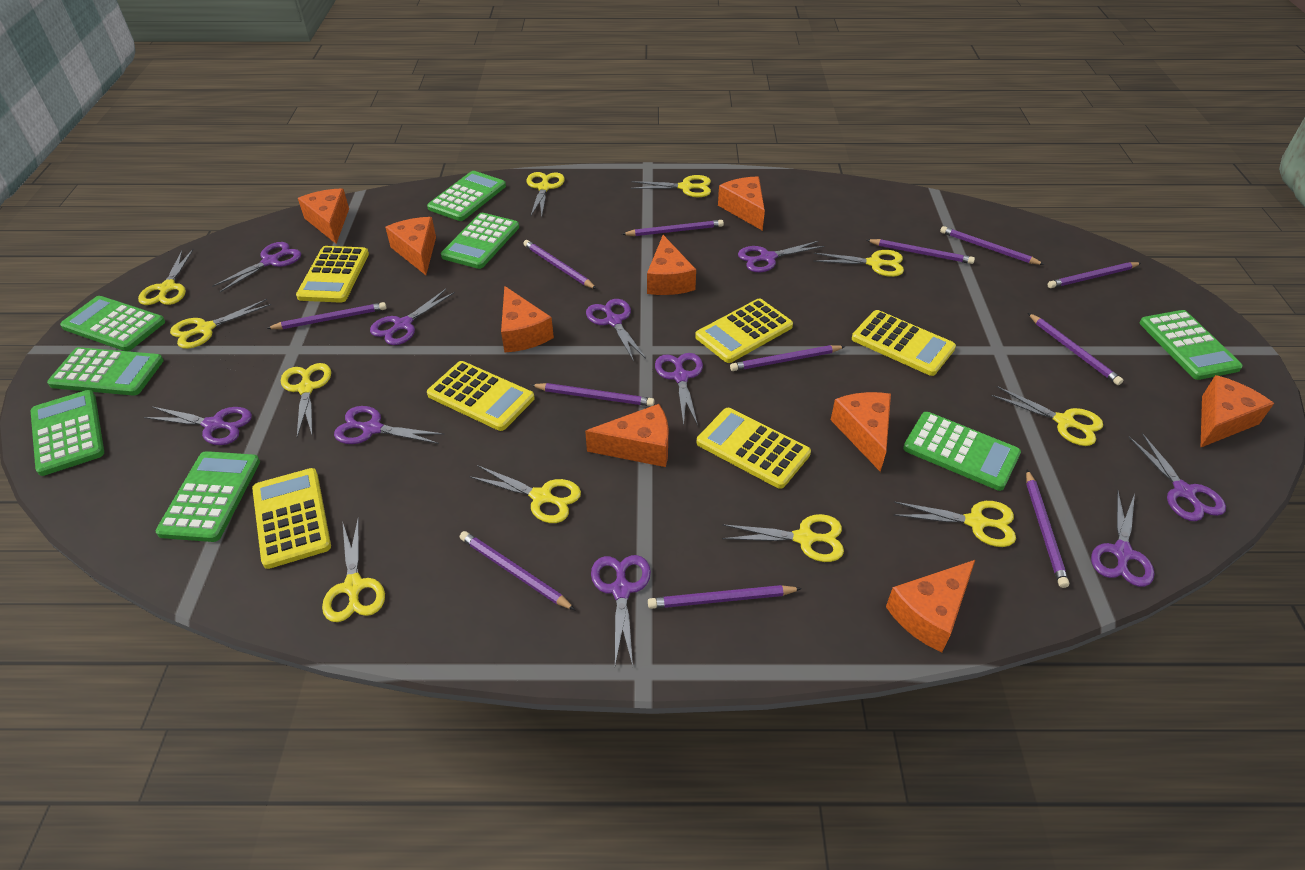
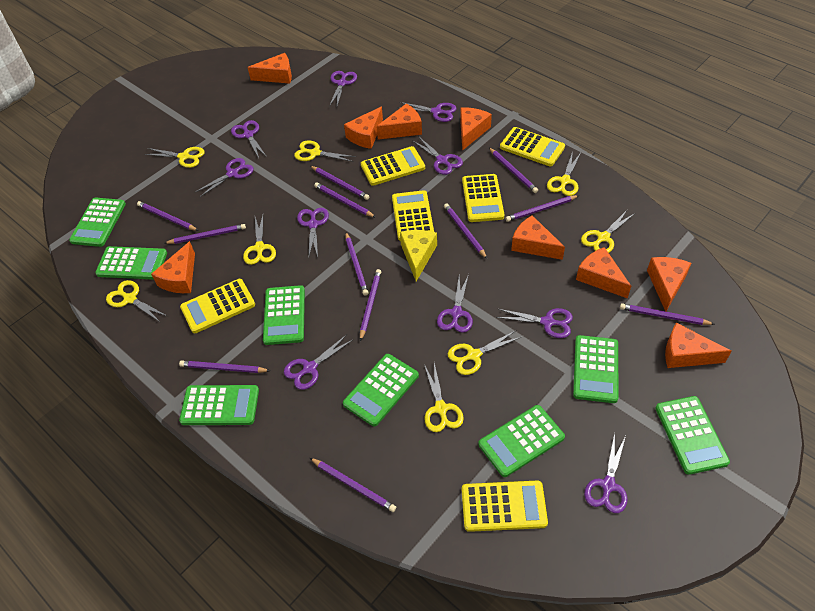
yellow cheese: 0 -> 1
yellow scissors: 11 -> 8

